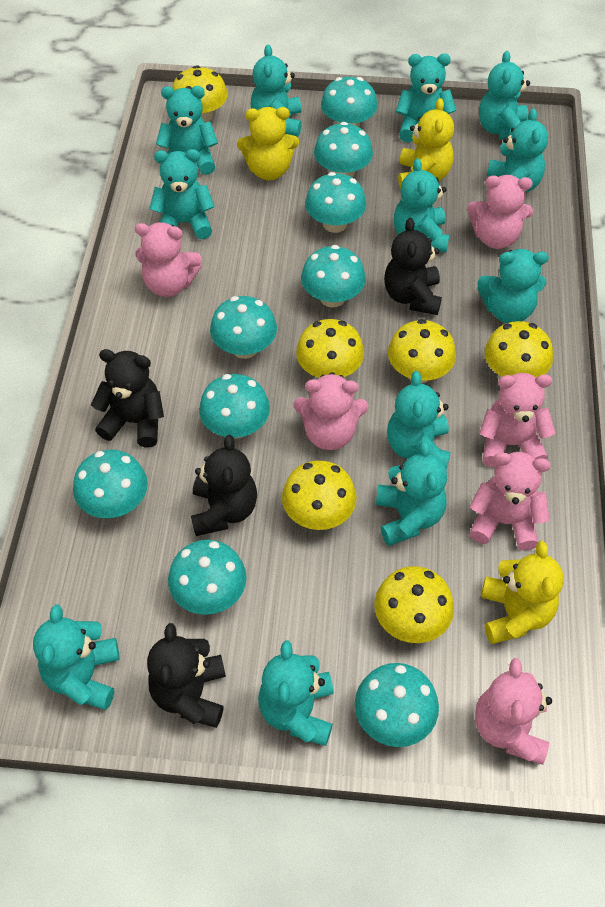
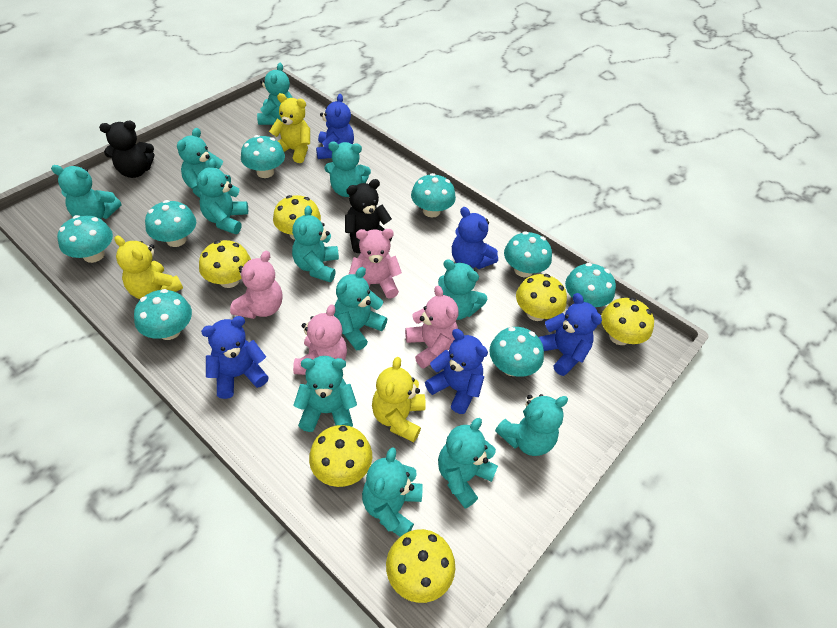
black teddy bear: 4 -> 2
blue teddy bear: 0 -> 5
pink teddy bear: 6 -> 4
turquoise mushroom: 9 -> 8

